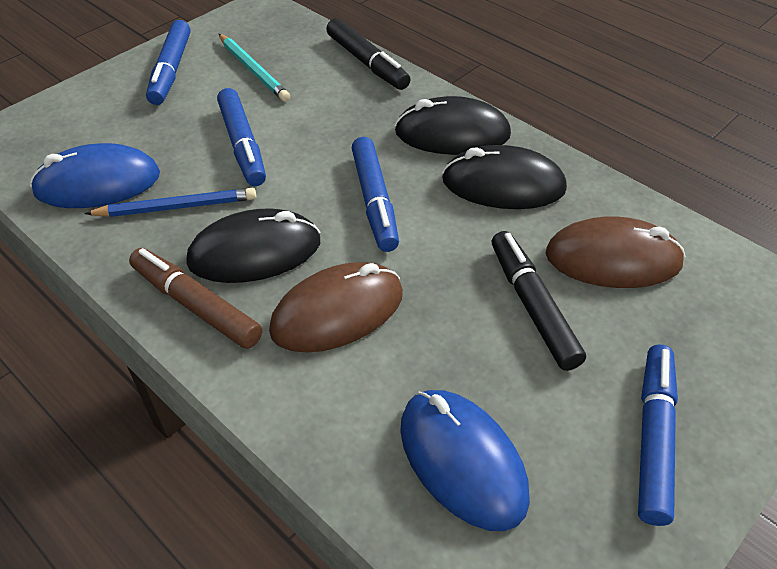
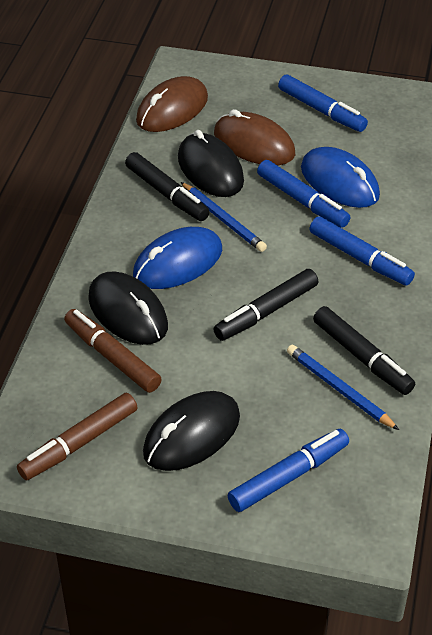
black marker: 2 -> 3
blue pencil: 1 -> 2
brown marker: 1 -> 2
turquoise pencil: 1 -> 0

